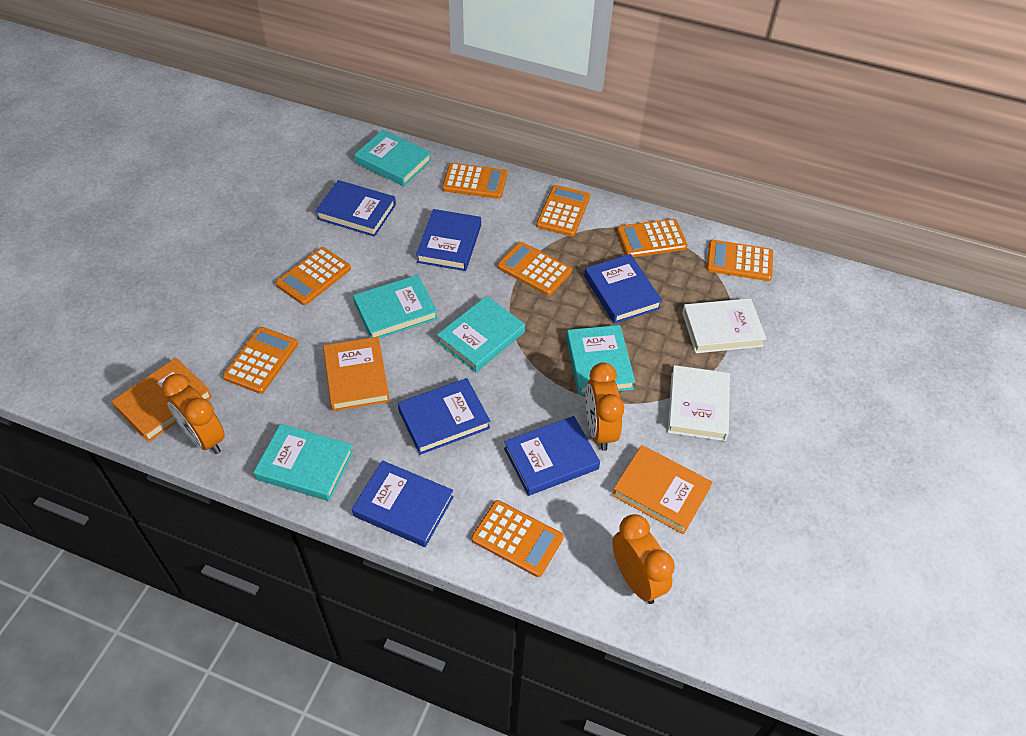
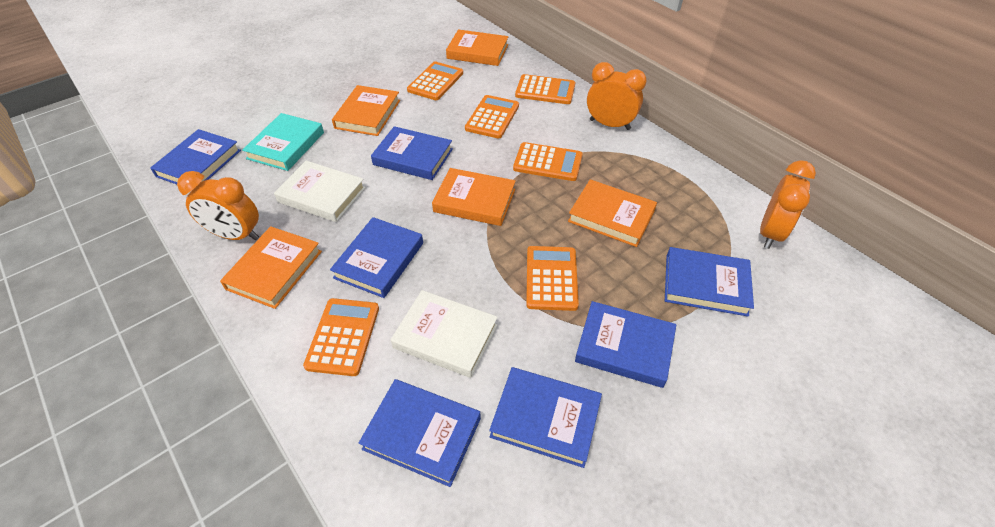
blue book: 6 -> 7
orange book: 3 -> 5
orange calculator: 8 -> 6
turquoise book: 5 -> 1

